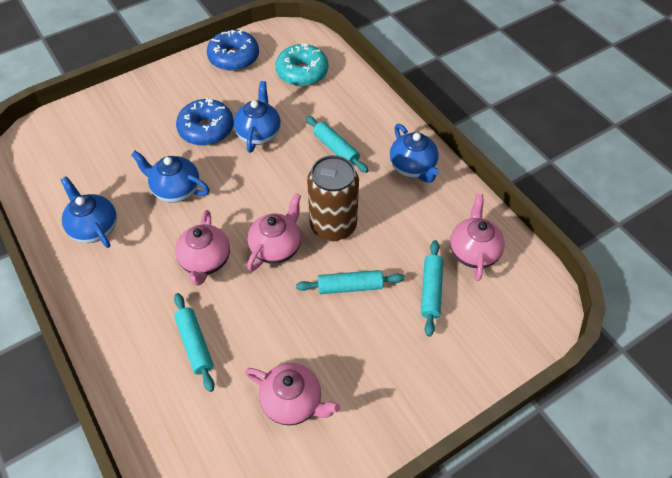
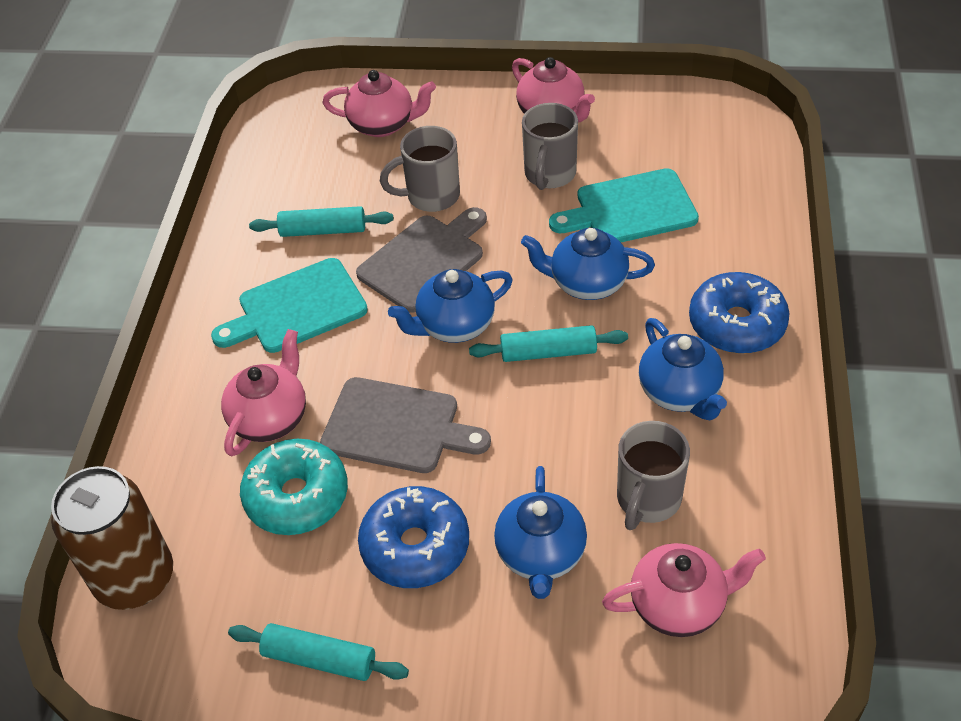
grey cutting board: 0 -> 2
grey mug: 0 -> 3
turquoise cutting board: 0 -> 2
turquoise rolling pin: 4 -> 3

